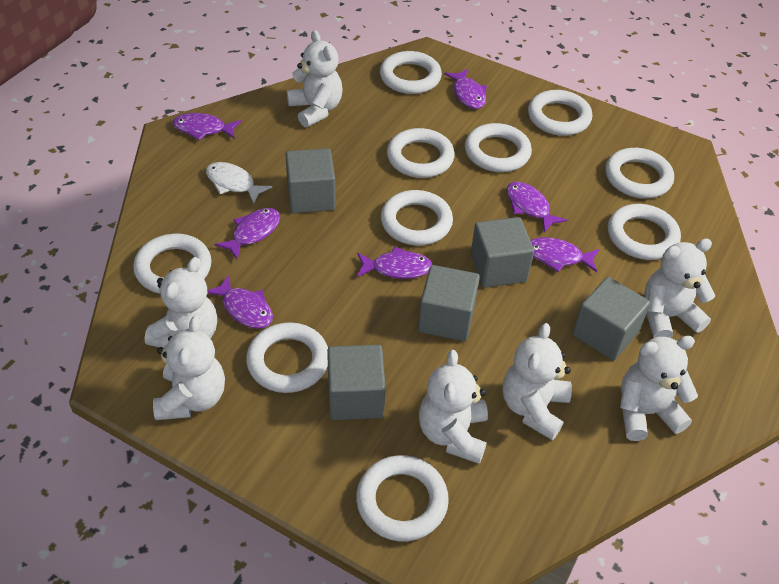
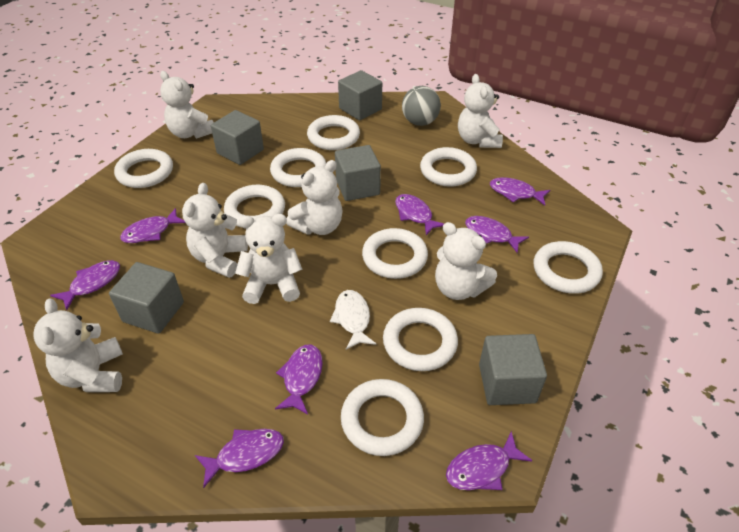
grey ball: 0 -> 1
purple fish: 7 -> 8
white ring: 10 -> 9

